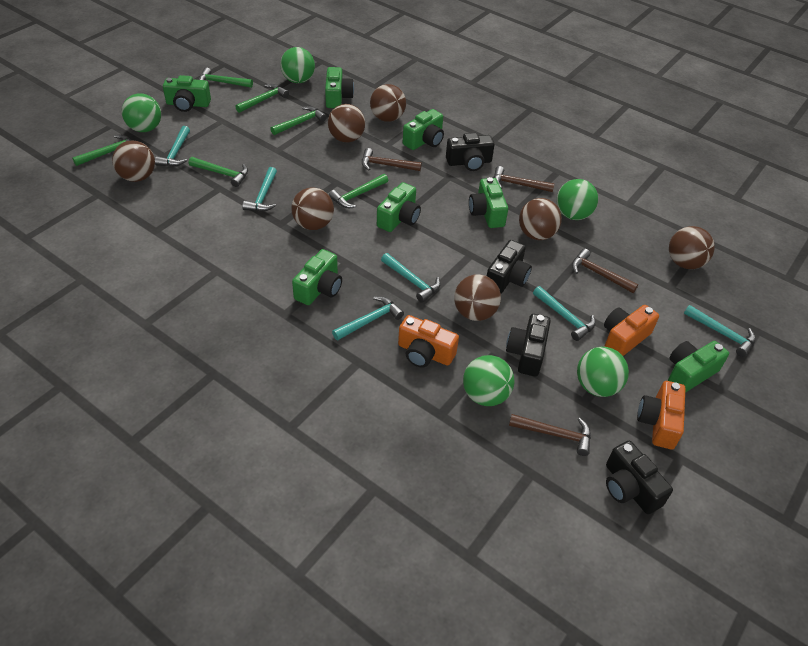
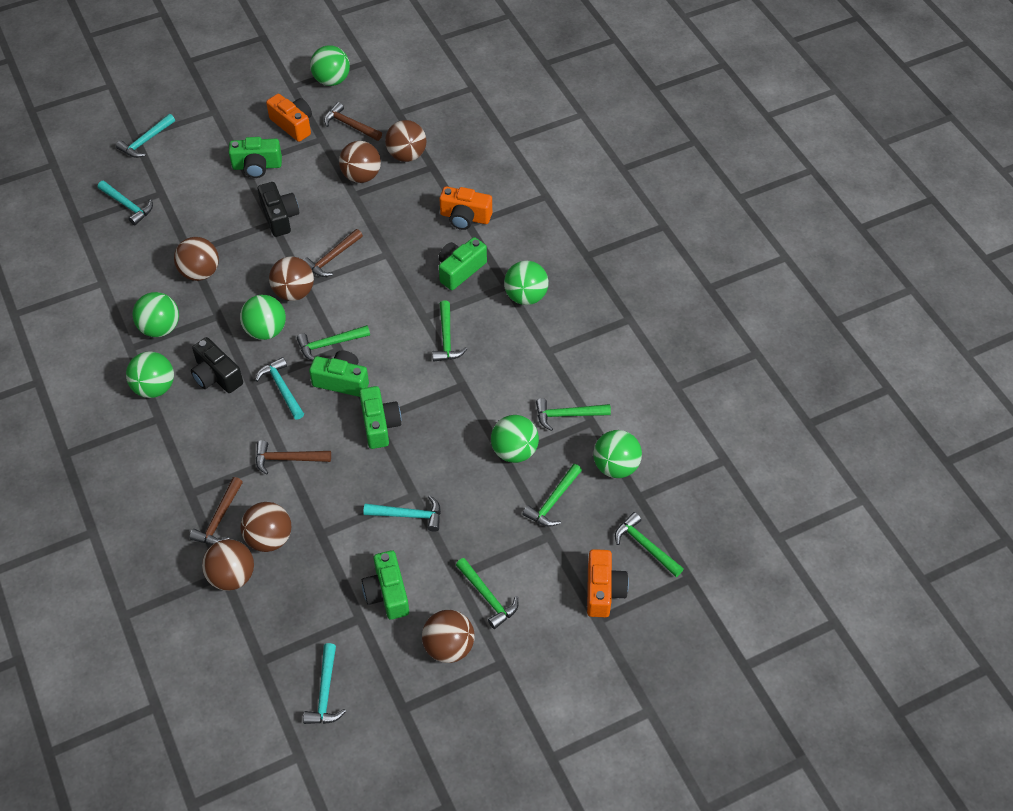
black camera: 4 -> 2
green ball: 5 -> 7
green camera: 7 -> 5
turquoise hammer: 6 -> 5

